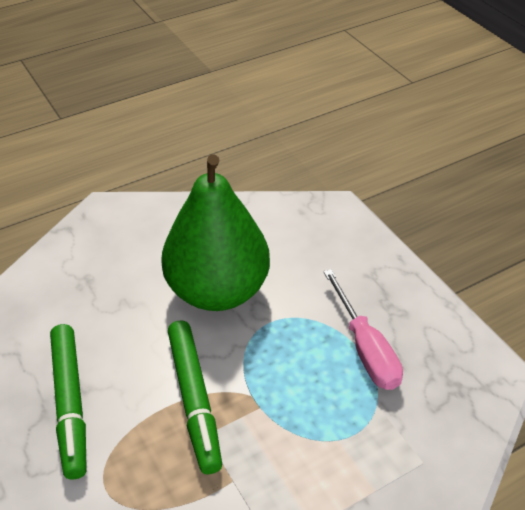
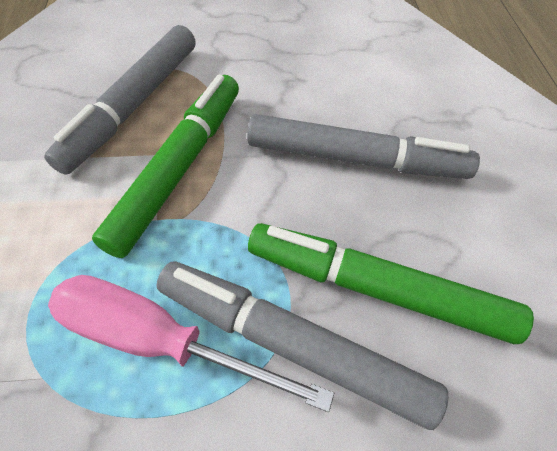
green pear: 1 -> 0
grey marker: 0 -> 3

